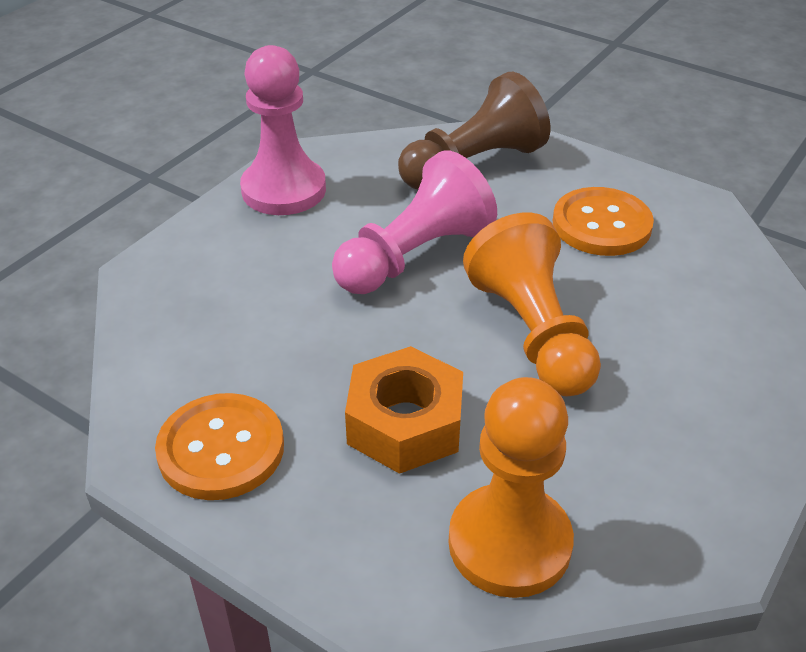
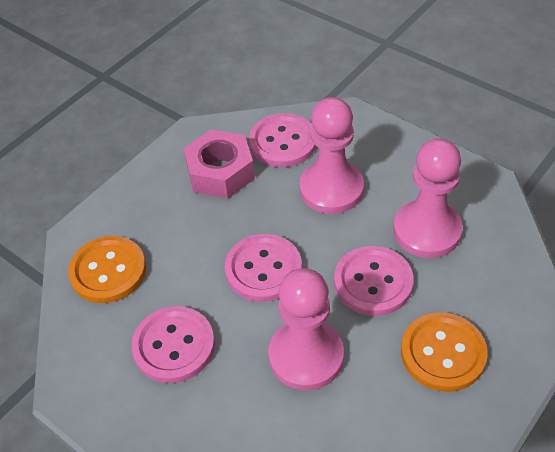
brown pawn: 1 -> 0
orange nut: 1 -> 0
orange pawn: 2 -> 0
pink button: 0 -> 4
pink nut: 0 -> 1
pink pawn: 2 -> 3

